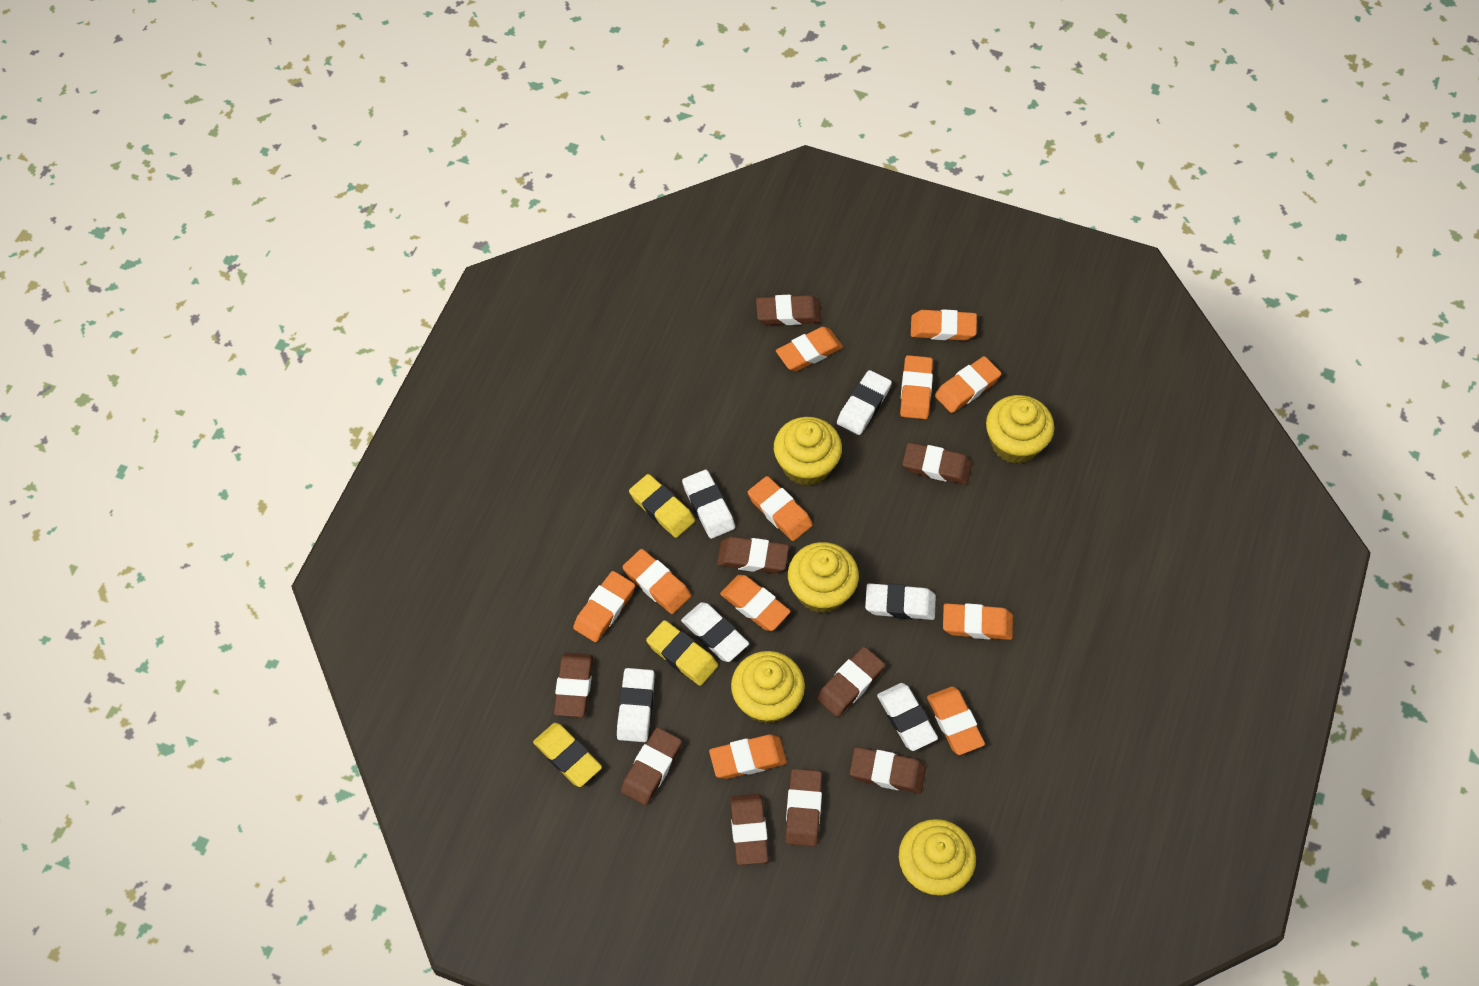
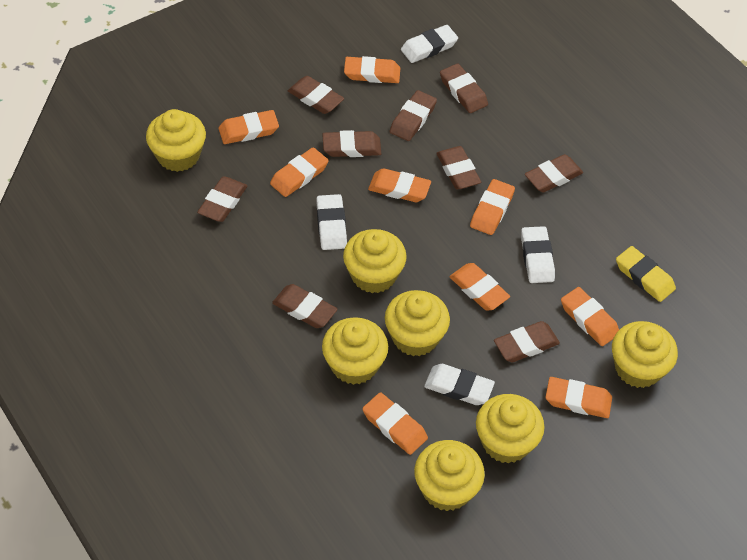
orange eraser: 11 -> 9
white eraser: 6 -> 4
yellow cupcake: 5 -> 7
yellow eraser: 3 -> 1

